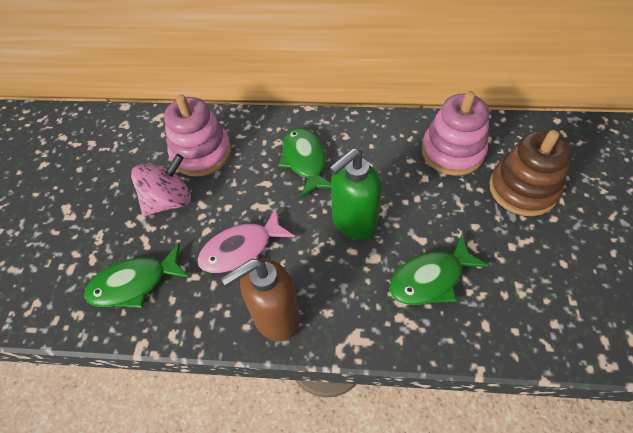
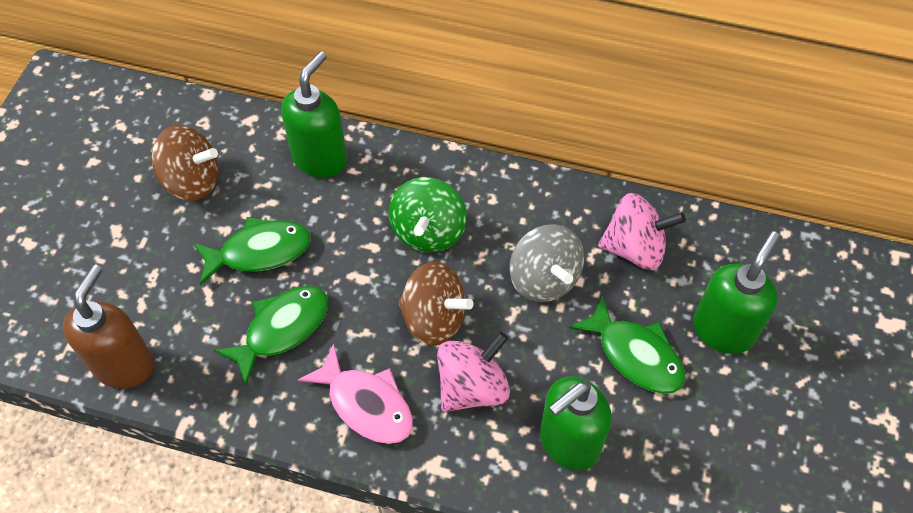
brown spinning top: 0 -> 2
brown stacking toy: 1 -> 0
green soap dispenser: 1 -> 3
green spinning top: 0 -> 1
grey spinning top: 0 -> 1
pink spinning top: 1 -> 2
pink stacking toy: 2 -> 0

